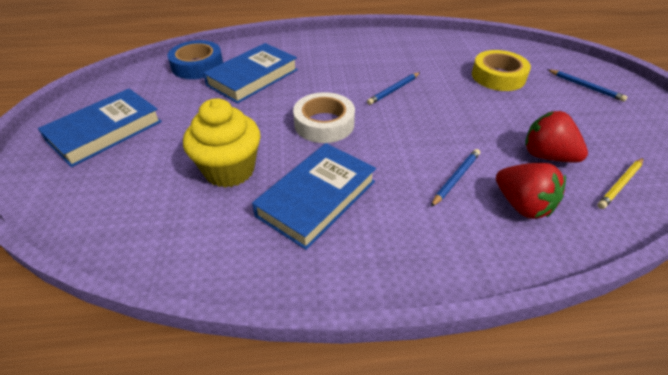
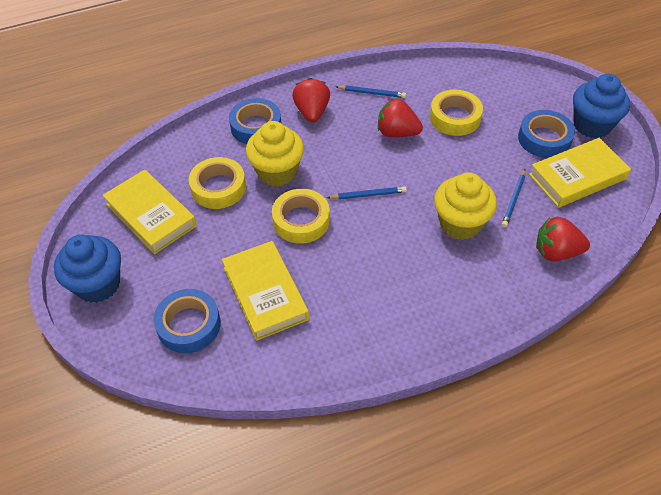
blue book: 3 -> 0
blue cupcake: 0 -> 2
blue tape: 1 -> 3
red strawberry: 2 -> 3
white tape: 1 -> 0
yellow book: 0 -> 3
yellow cupcake: 1 -> 2
yellow pencil: 1 -> 0
yellow tape: 1 -> 3

